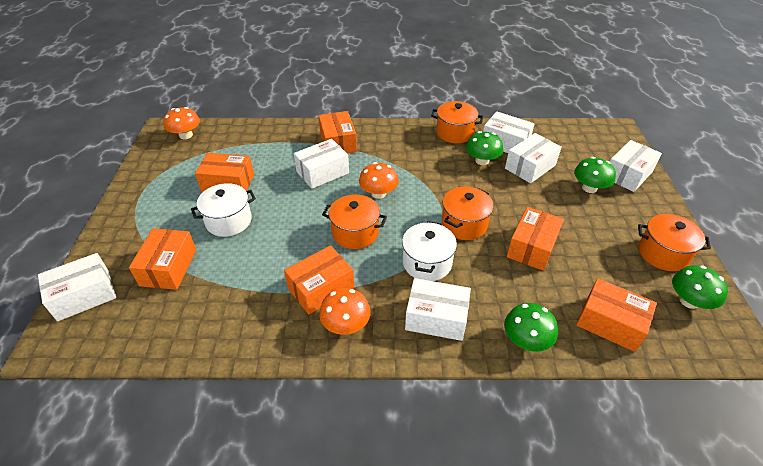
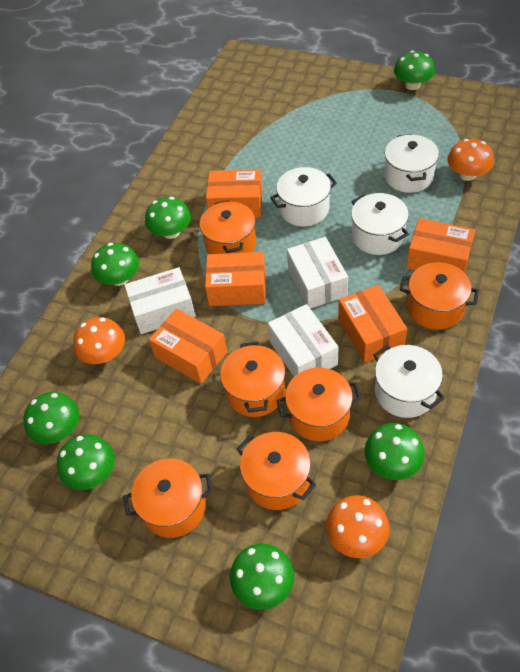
green mushroom: 4 -> 7
orange box: 6 -> 5
orange pot: 4 -> 6
white box: 6 -> 3
white pot: 2 -> 4

